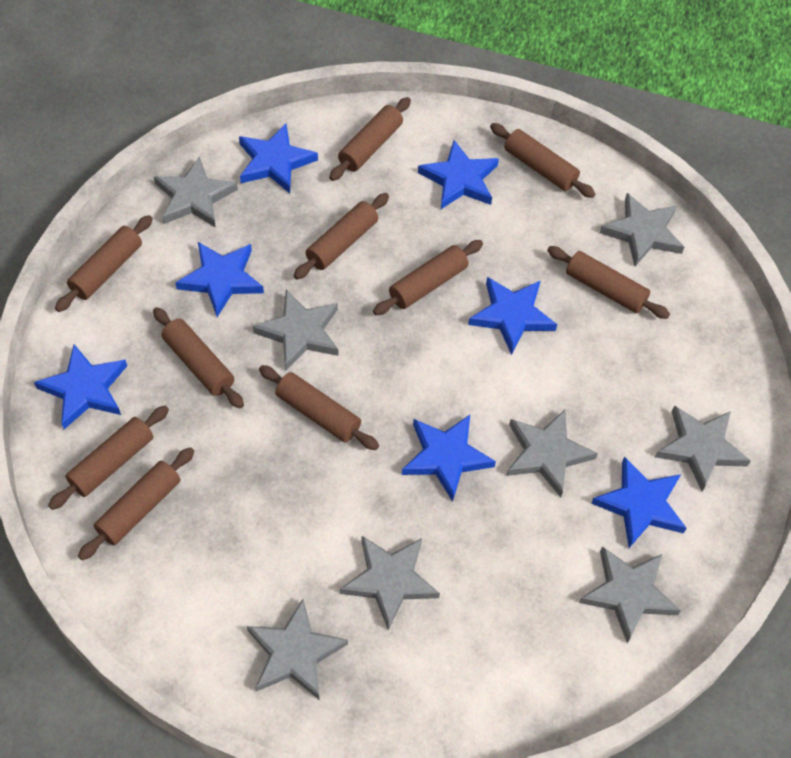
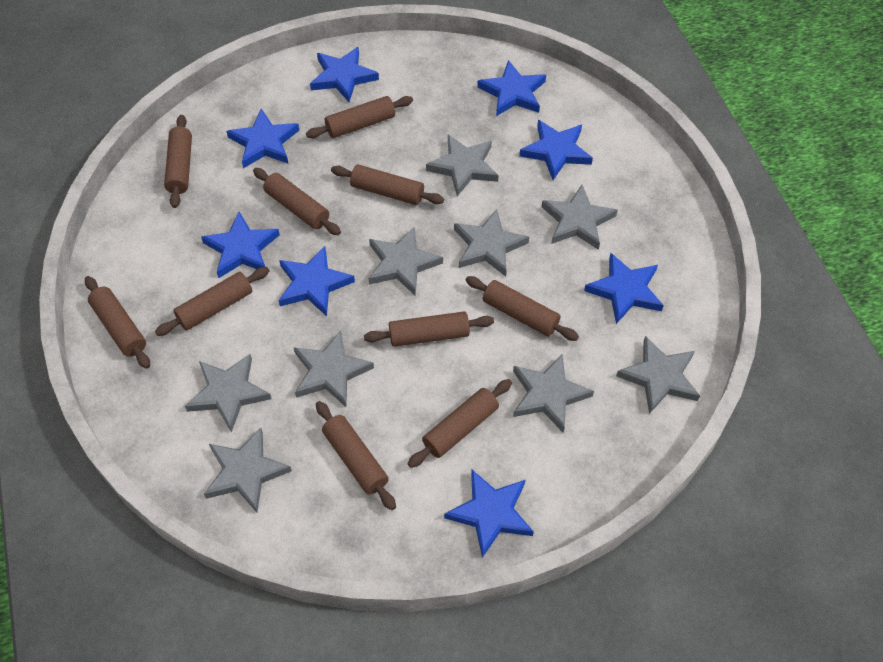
blue star: 7 -> 8
grey star: 8 -> 9

